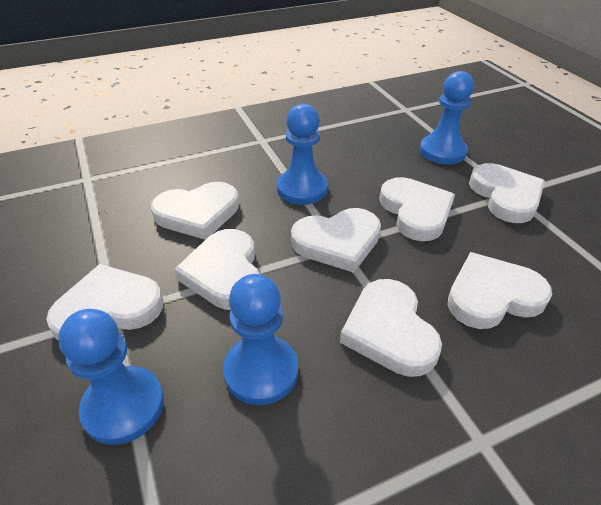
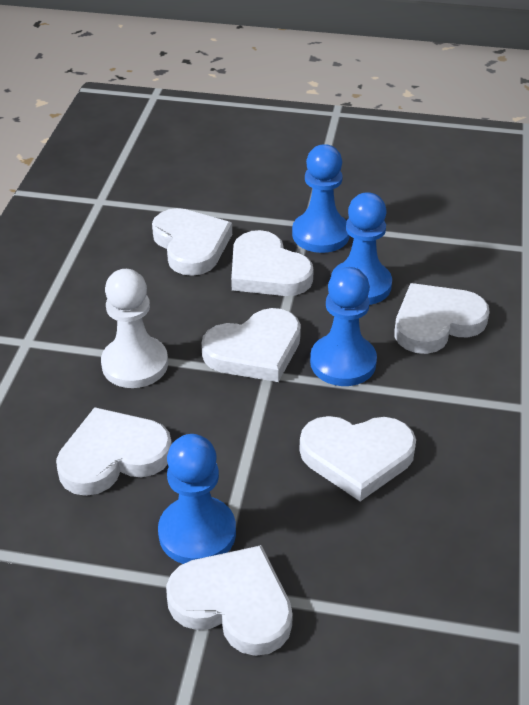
white heart: 8 -> 7
white pawn: 0 -> 1

